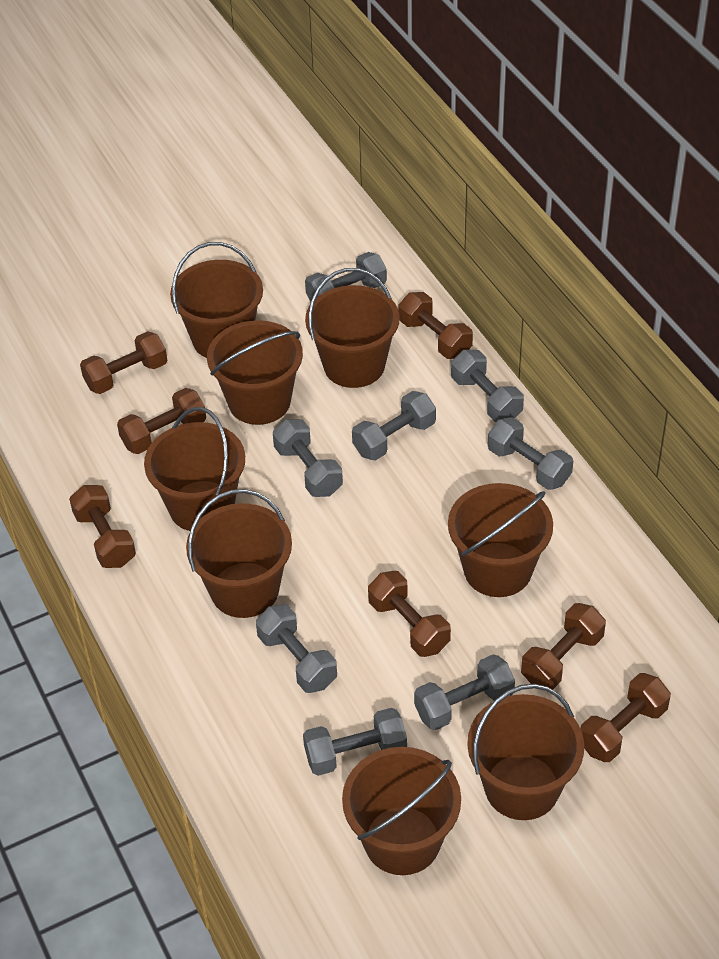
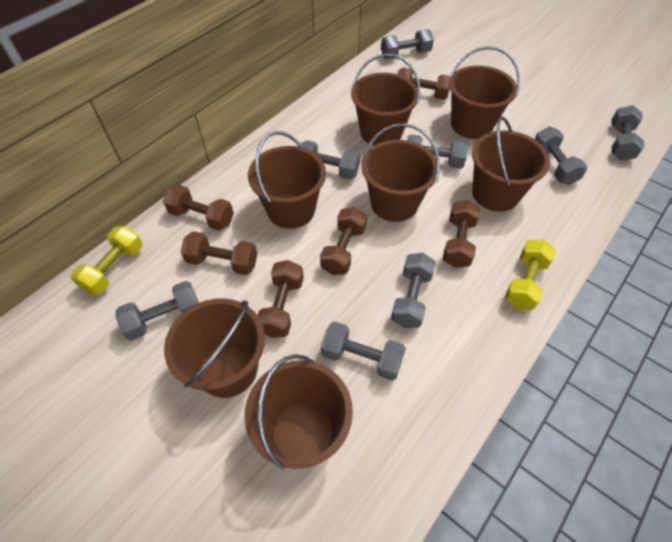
brown bucket: 8 -> 7
brown dumbbell: 7 -> 6
yellow dumbbell: 0 -> 2

